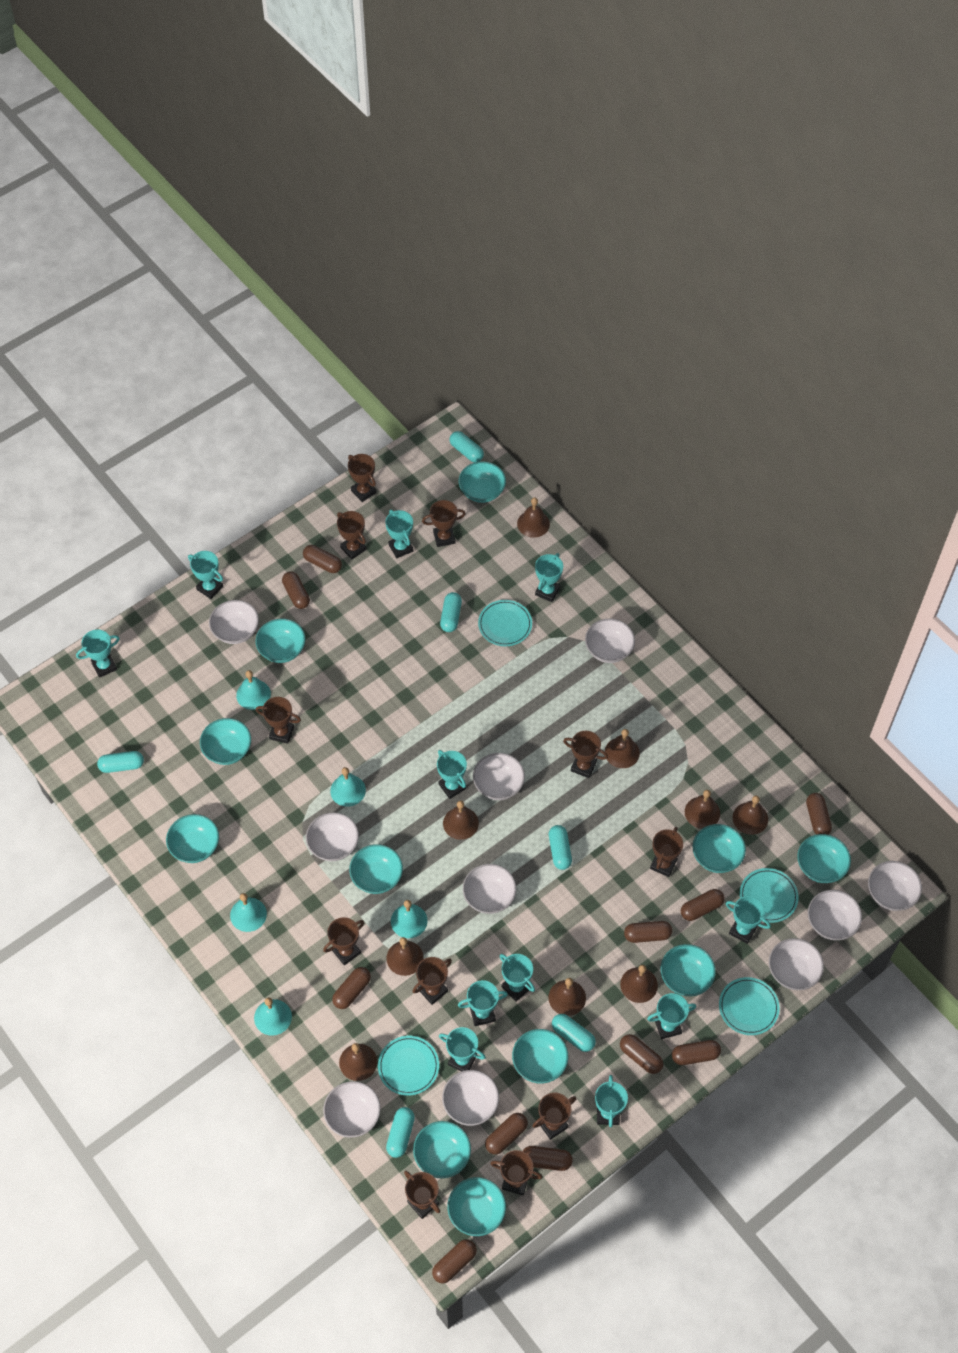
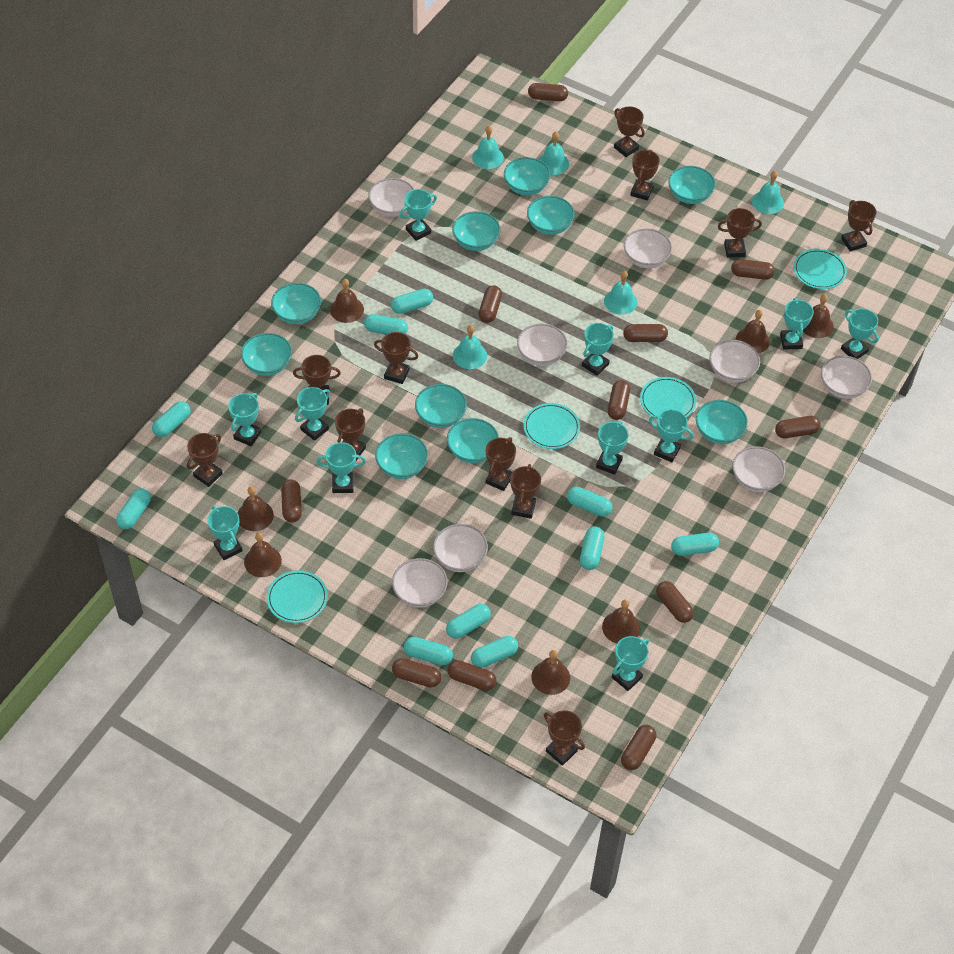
brown bell: 9 -> 7
turquoise bowl: 11 -> 10
turquoise capsule: 6 -> 10
white bowl: 10 -> 8

